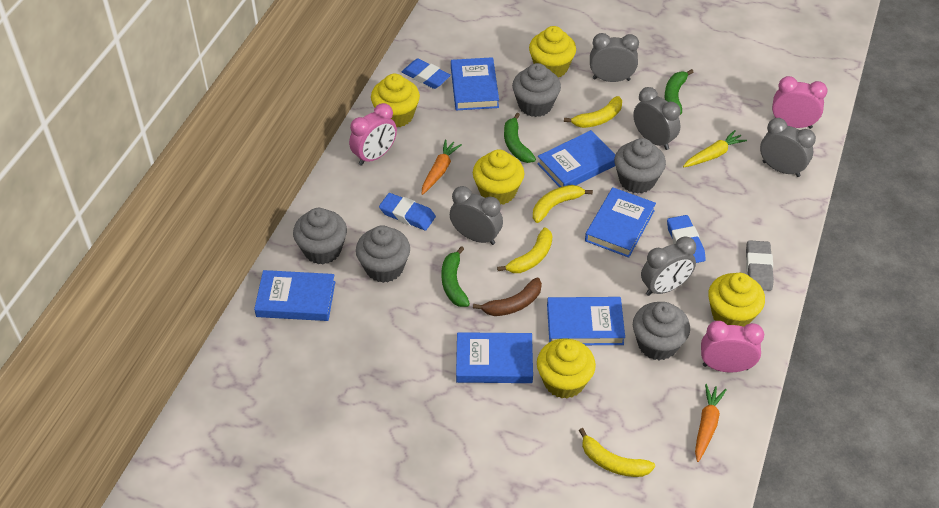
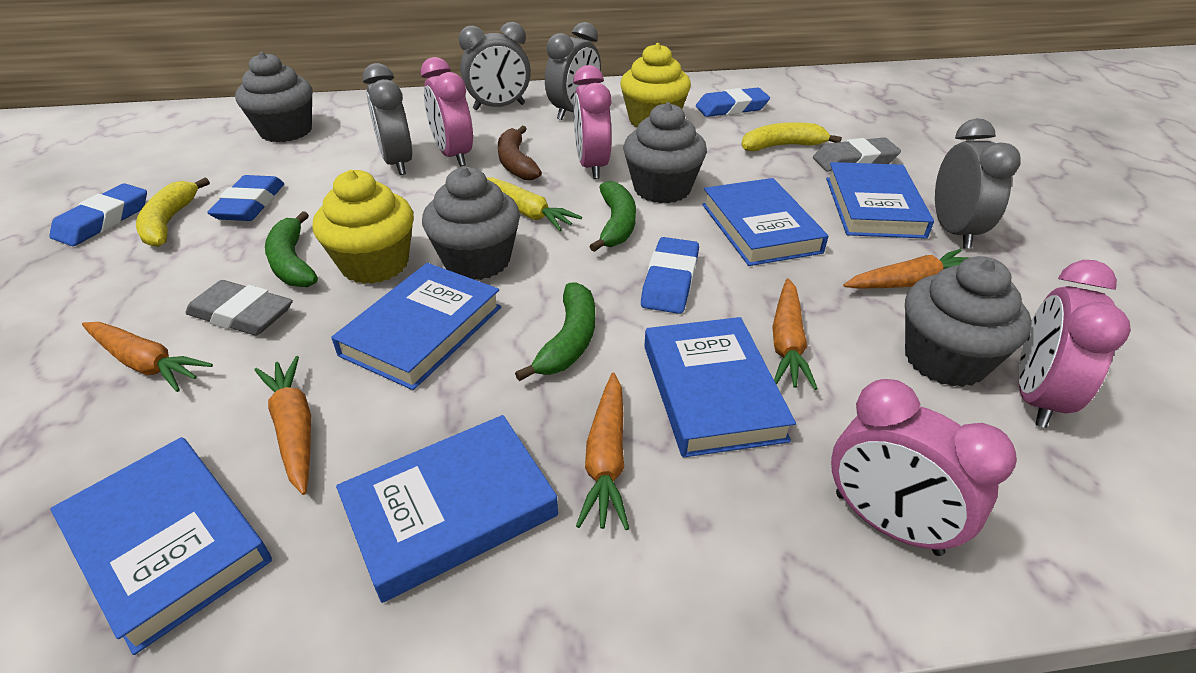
blue eraser: 3 -> 4
grey clock: 5 -> 4
grey cupcake: 5 -> 4
grey eraser: 1 -> 2
orange carrot: 2 -> 5
pink clock: 3 -> 4
yellow banana: 4 -> 2
yellow cupcake: 5 -> 2

